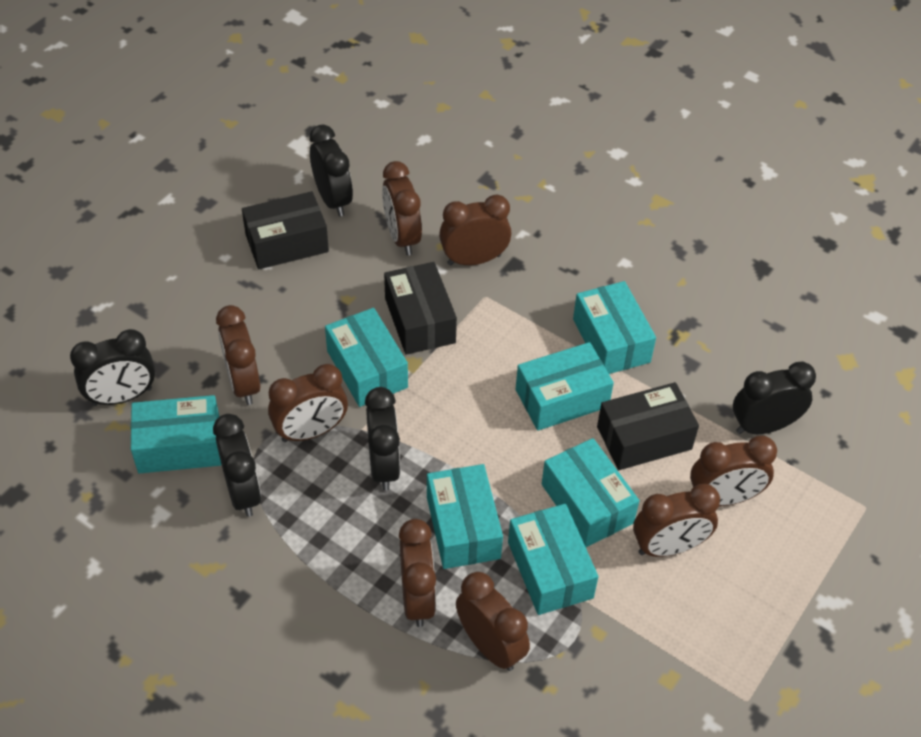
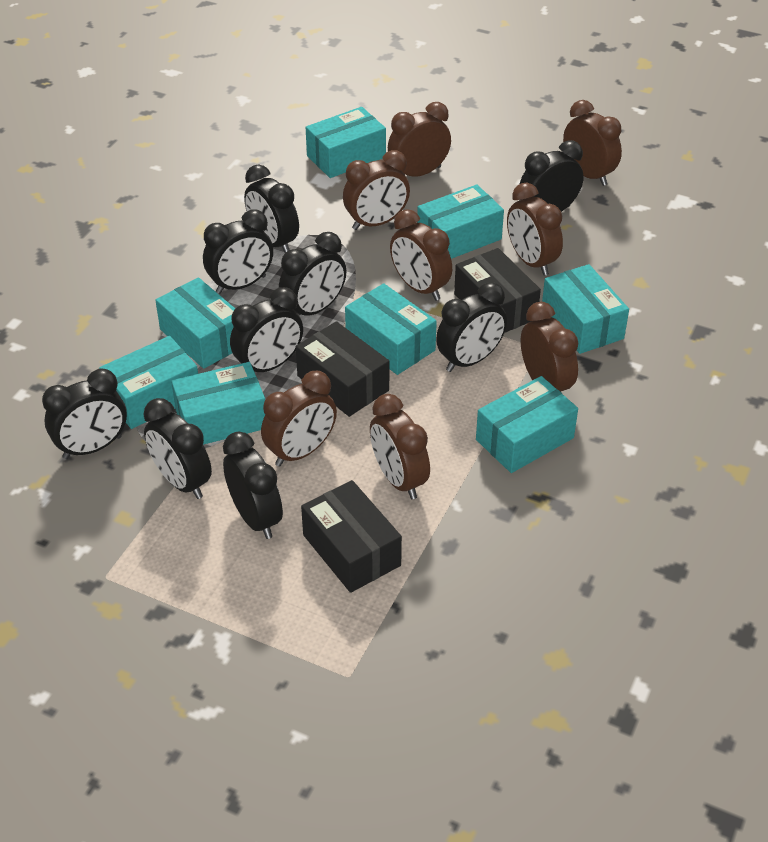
black clock: 5 -> 9
turquoise box: 7 -> 8

